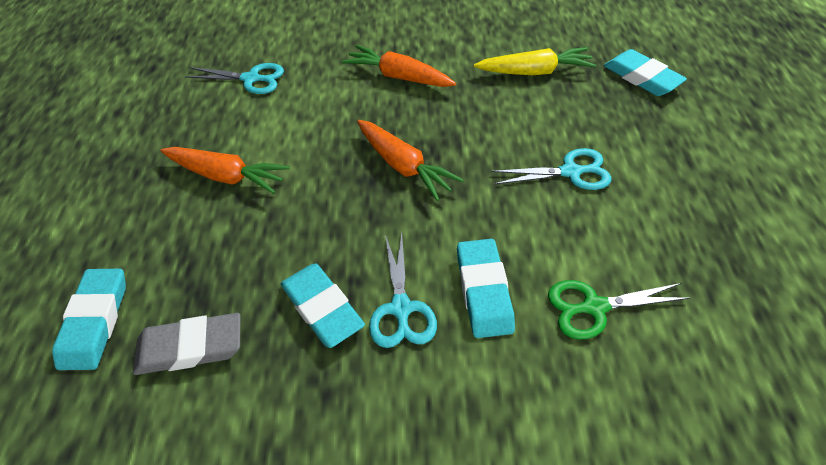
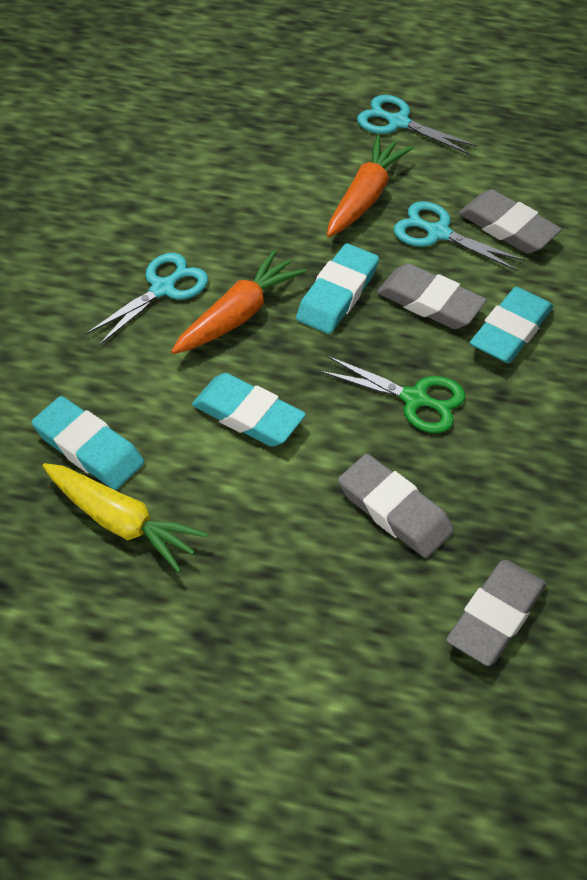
grey eraser: 1 -> 4
orange carrot: 3 -> 2

